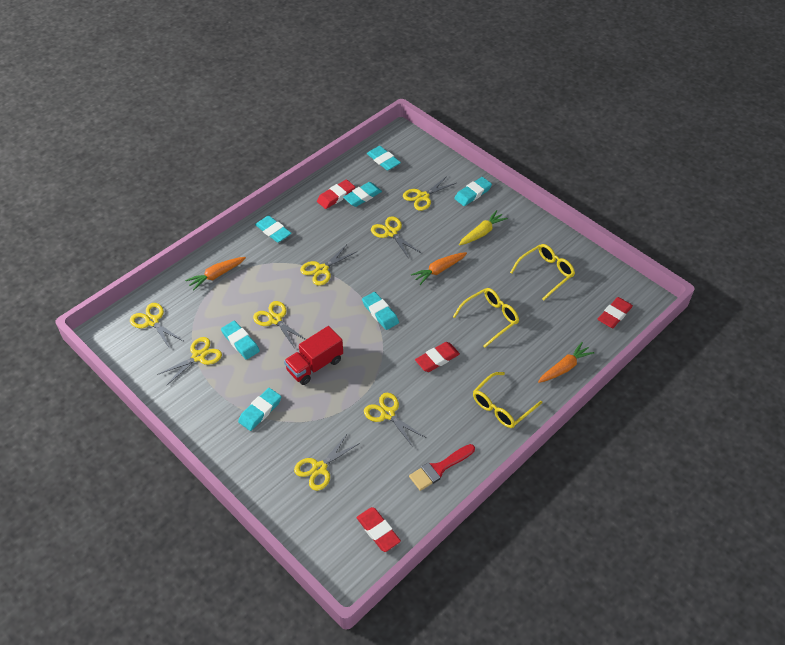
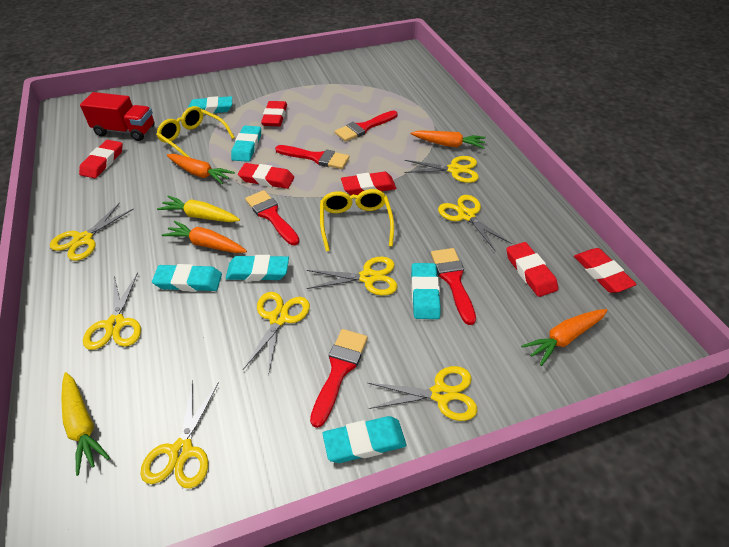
orange carrot: 3 -> 4
red brush: 1 -> 5
red eraser: 4 -> 6
turquoise eraser: 7 -> 6
yellow carrot: 1 -> 2
yellow glasses: 3 -> 2

